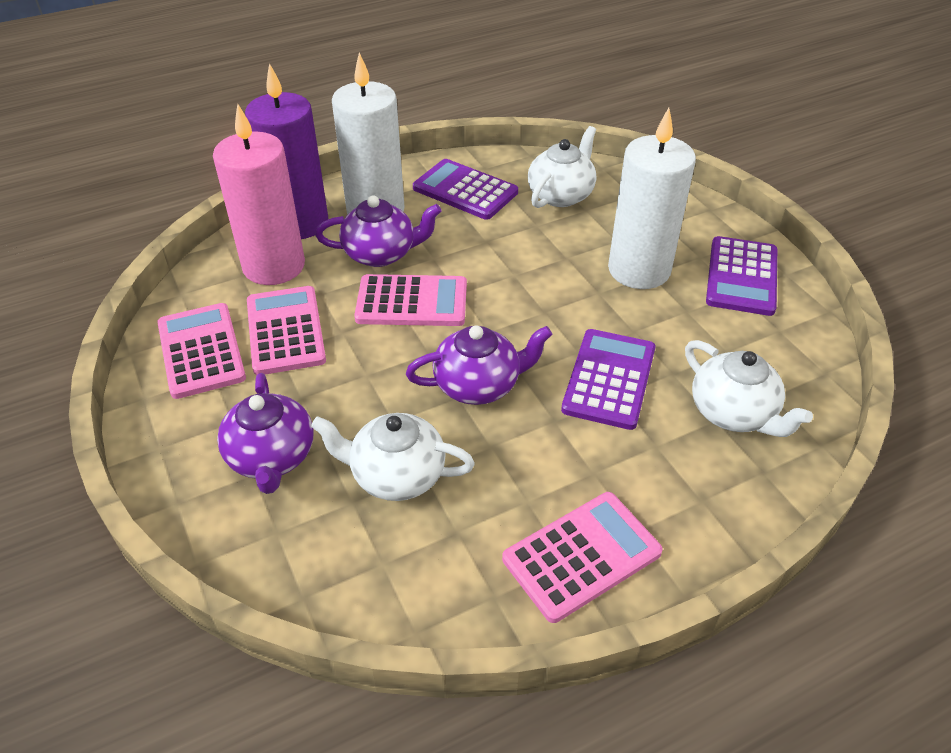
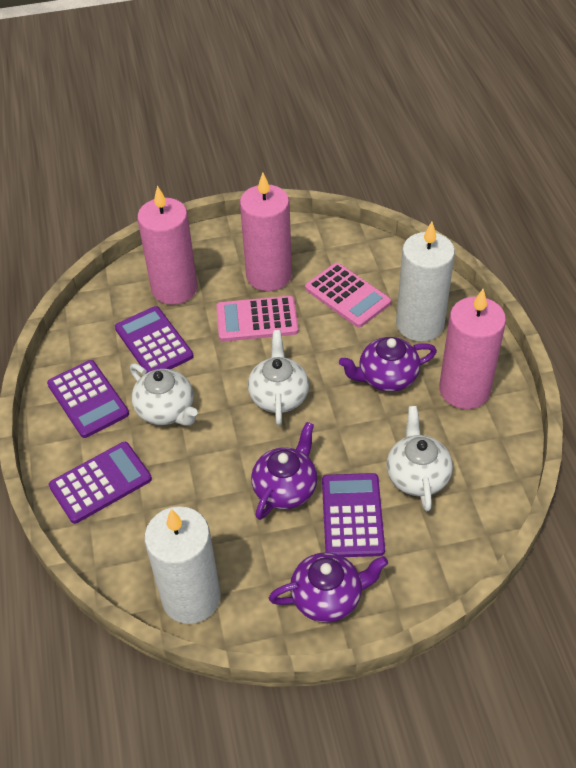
pink calculator: 4 -> 2
pink candle: 1 -> 3
purple calculator: 3 -> 4
purple candle: 1 -> 0

